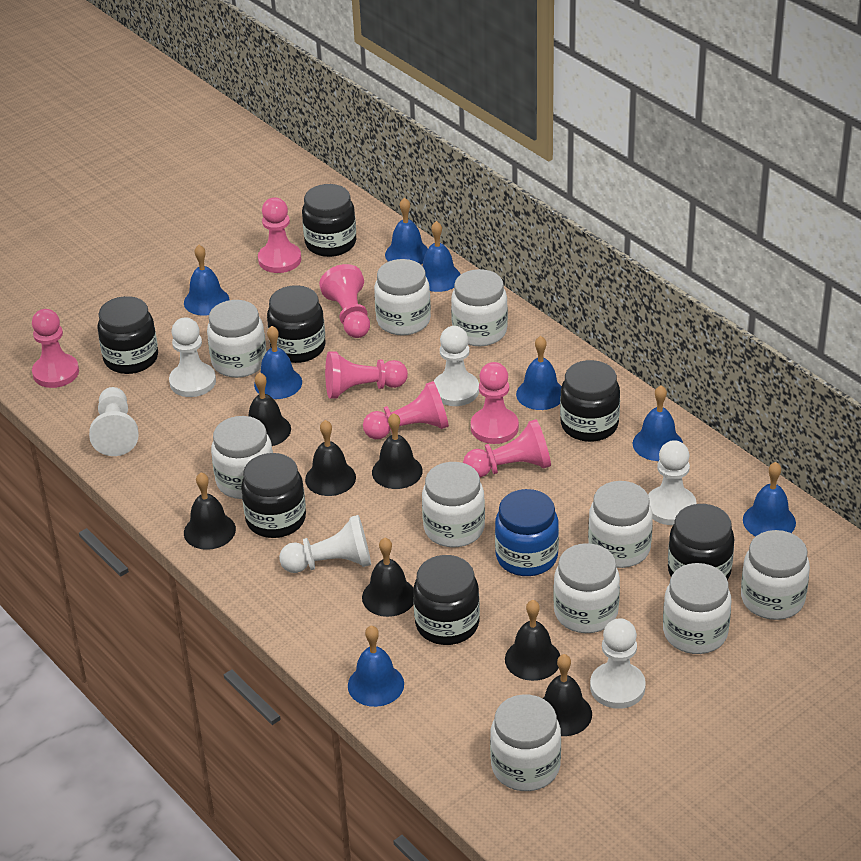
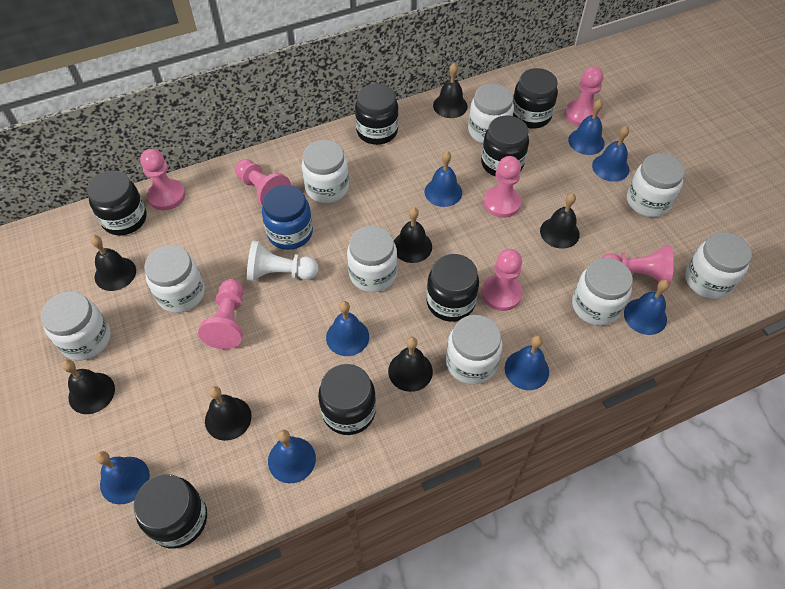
white jar: 10 -> 9
white pawn: 6 -> 1

